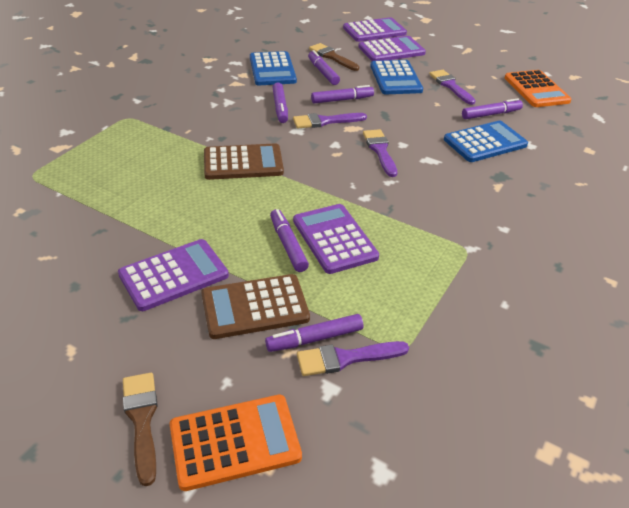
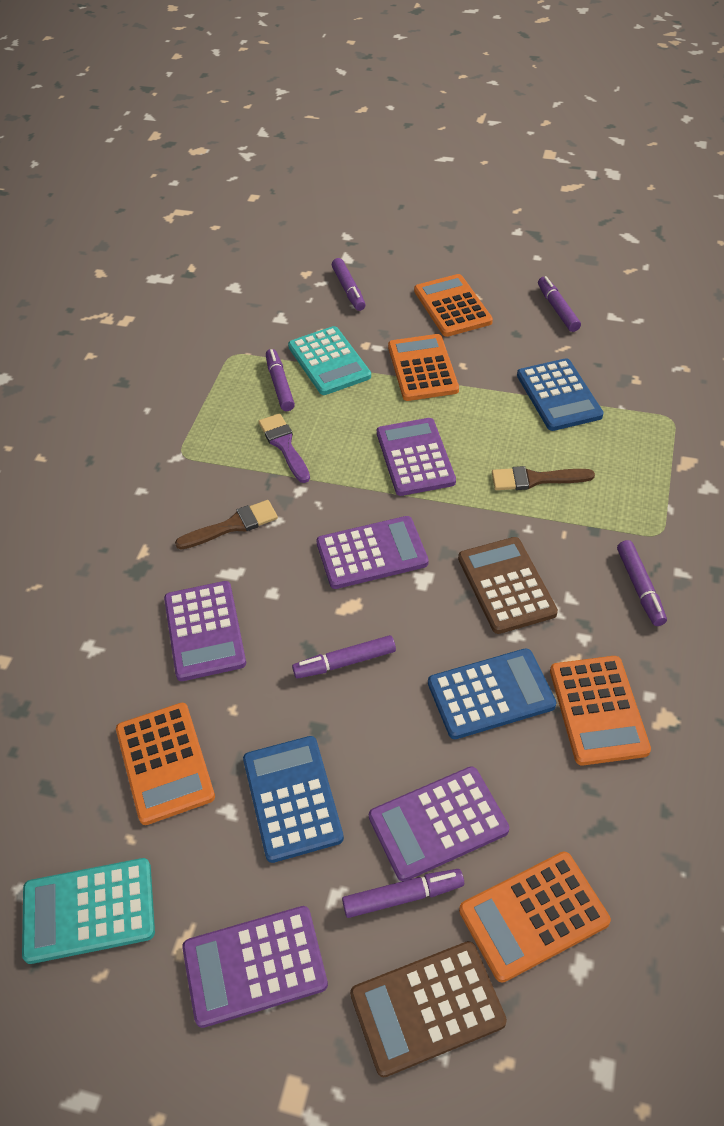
orange calculator: 2 -> 5
purple brush: 4 -> 1
purple calculator: 4 -> 5
turquoise calculator: 0 -> 2

